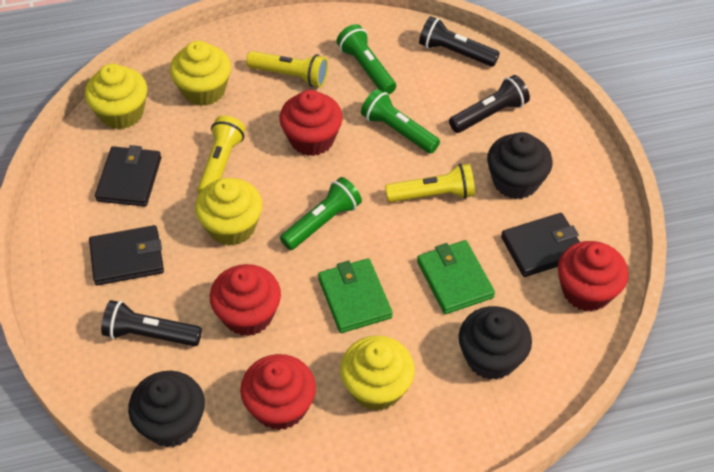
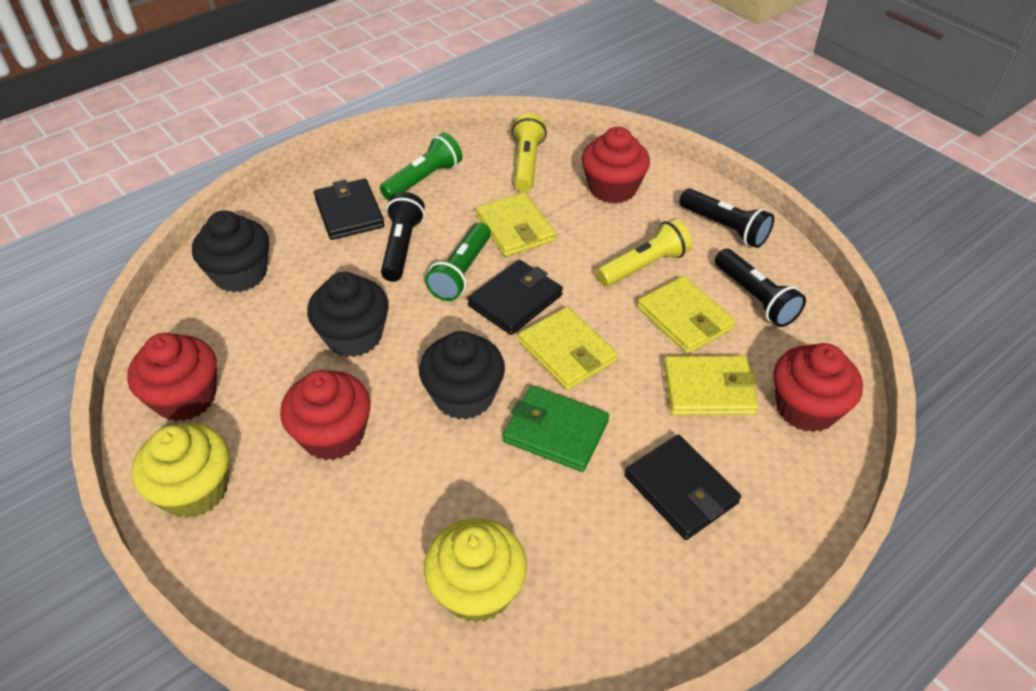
green flashlight: 3 -> 2
green wallet: 2 -> 1
yellow cupcake: 4 -> 2
yellow flashlight: 3 -> 2
yellow wallet: 0 -> 4

